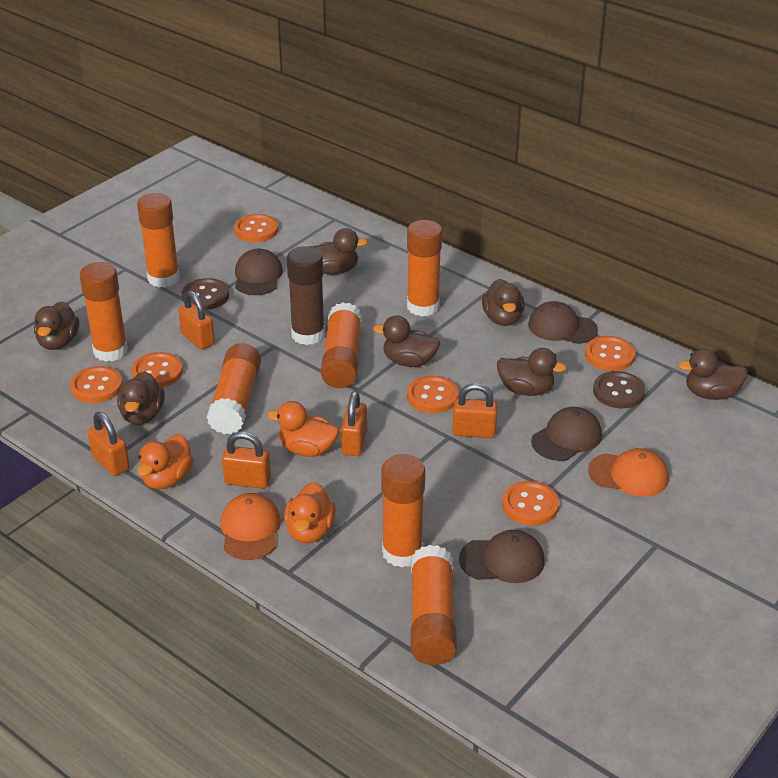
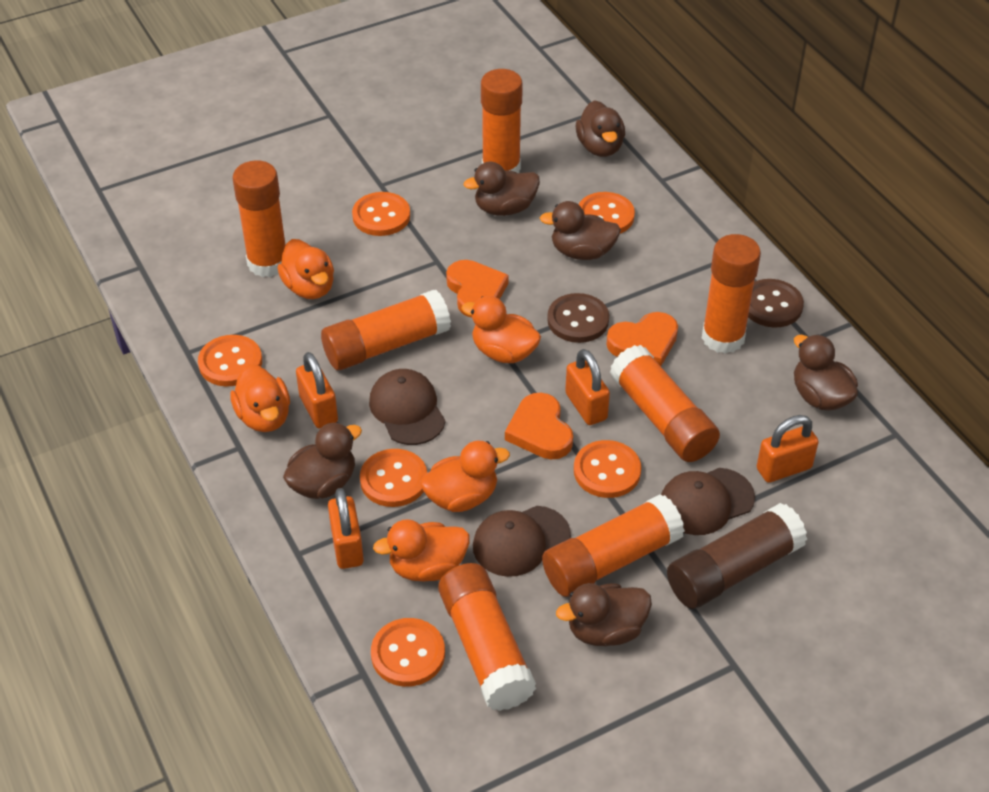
brown cap: 4 -> 3
brown duck: 7 -> 6
orange cap: 2 -> 0
orange duck: 3 -> 5
orange heart: 0 -> 3
orange padlock: 5 -> 4

